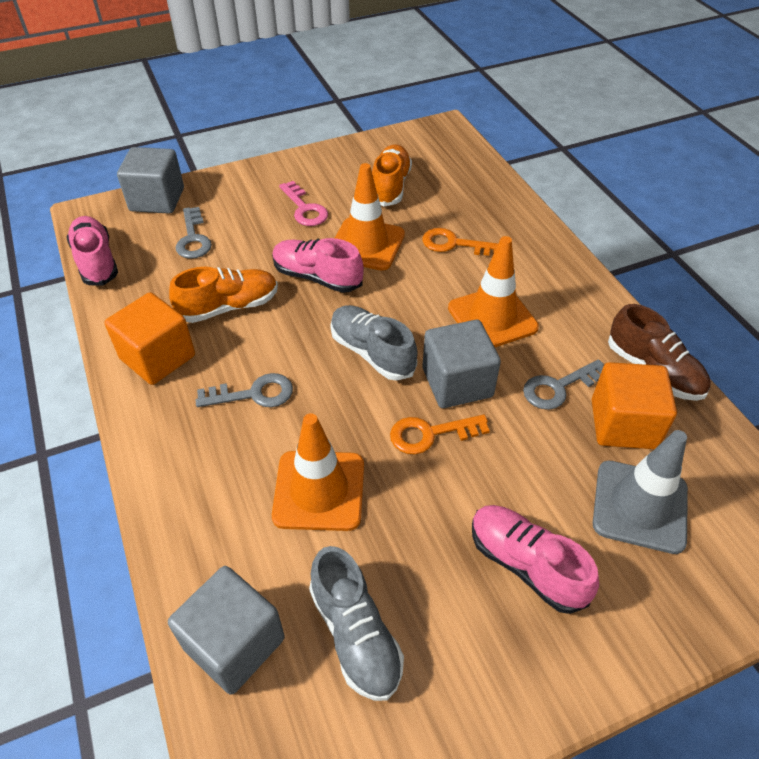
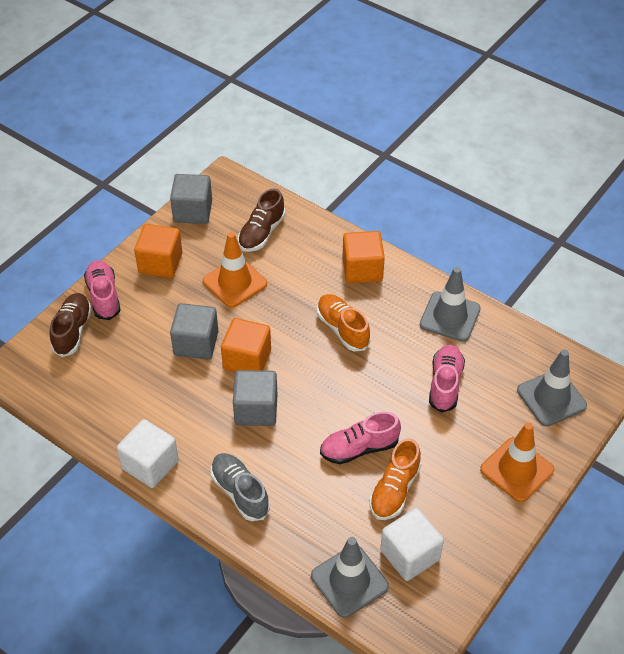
brown shoe: 1 -> 2
grey key: 3 -> 0
grey shoe: 2 -> 1
grey traffic cone: 1 -> 3
orange cube: 2 -> 3
orange key: 2 -> 0
orange traffic cone: 3 -> 2
pink key: 1 -> 0
white cube: 0 -> 2

